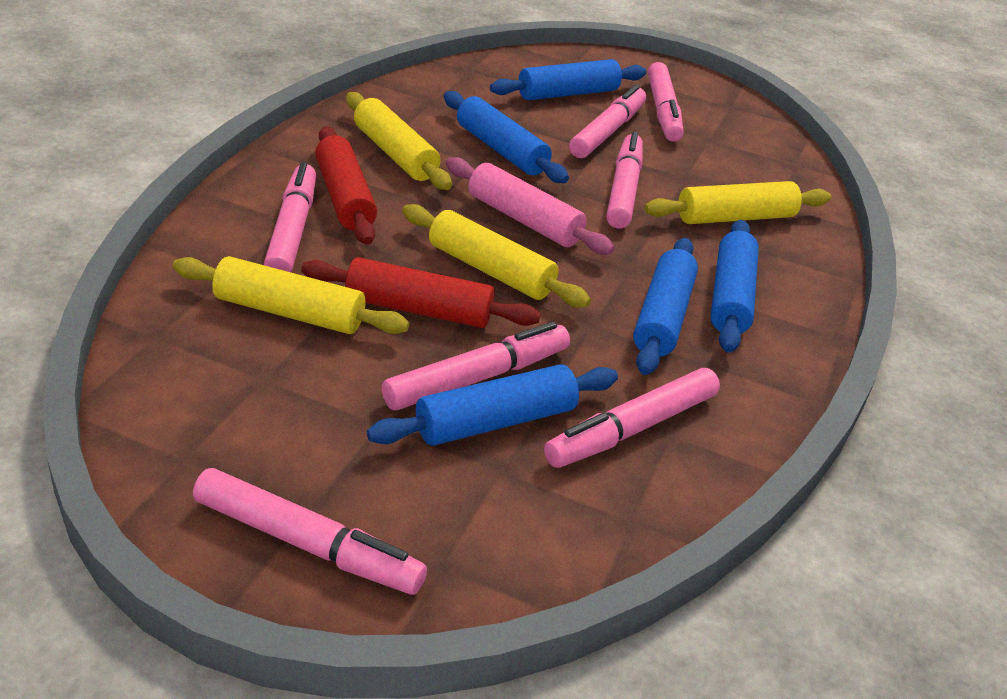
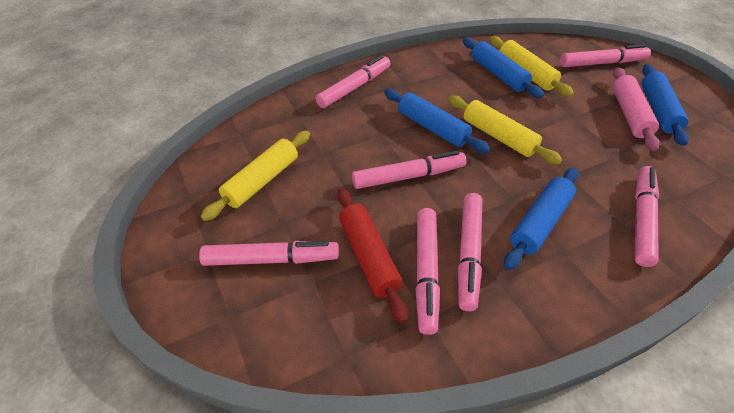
blue rolling pin: 5 -> 4
red rolling pin: 2 -> 1
yellow rolling pin: 4 -> 3

